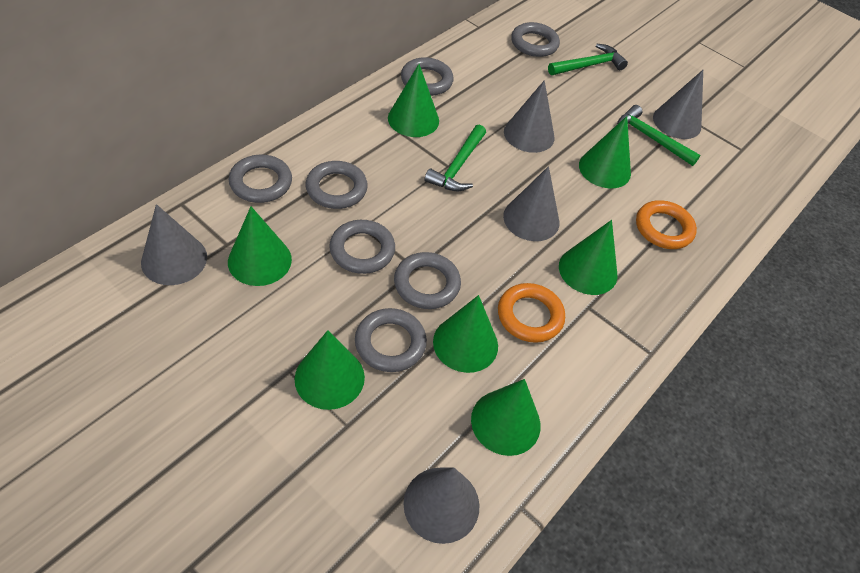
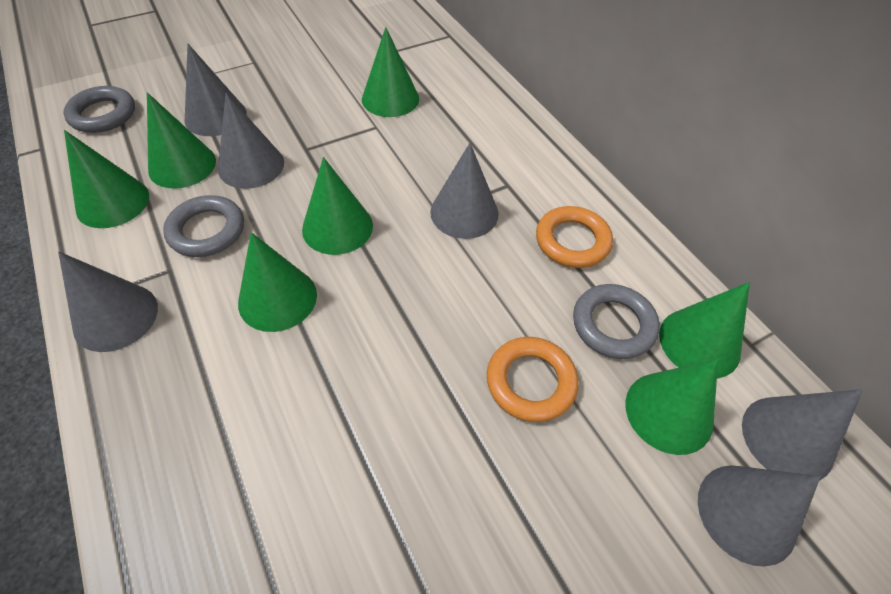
green hammer: 3 -> 0
grey cone: 5 -> 6
grey ring: 7 -> 3

